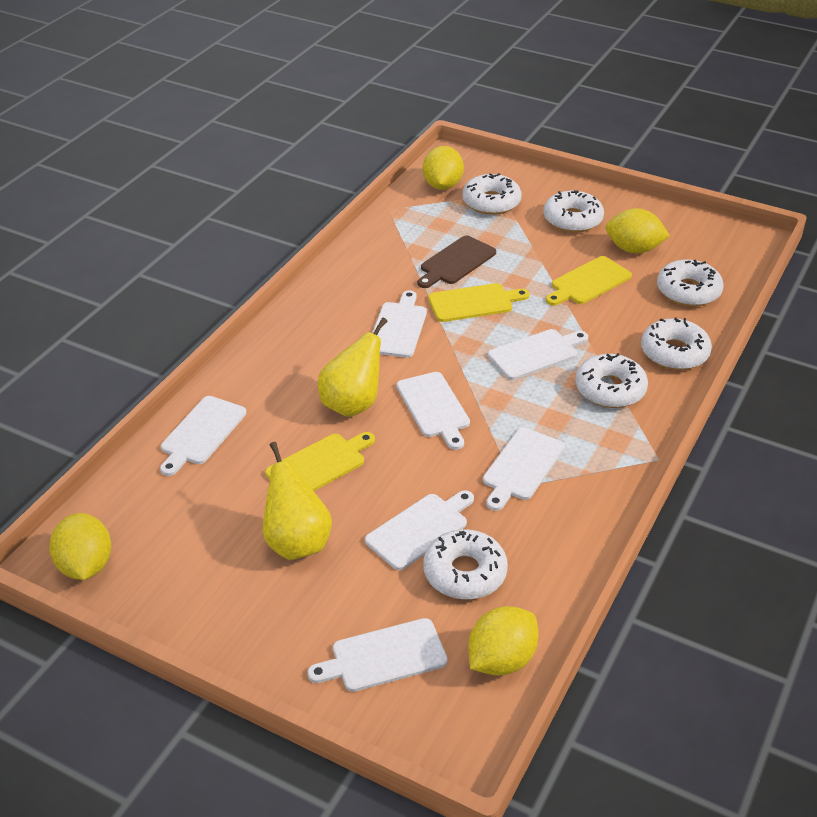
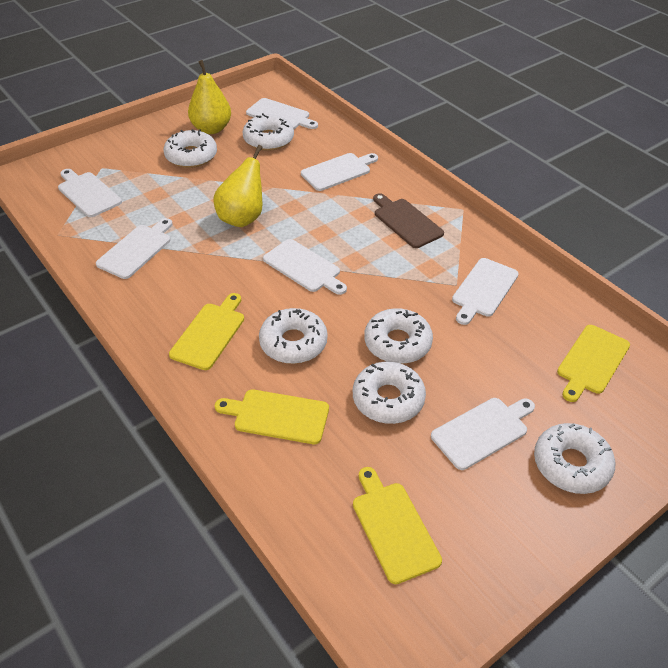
yellow cutting board: 3 -> 4
yellow lemon: 4 -> 0

